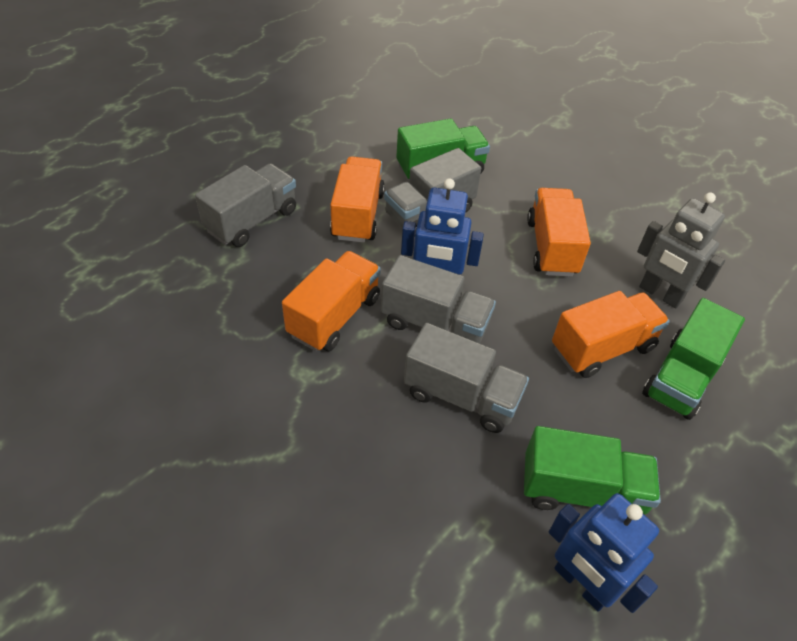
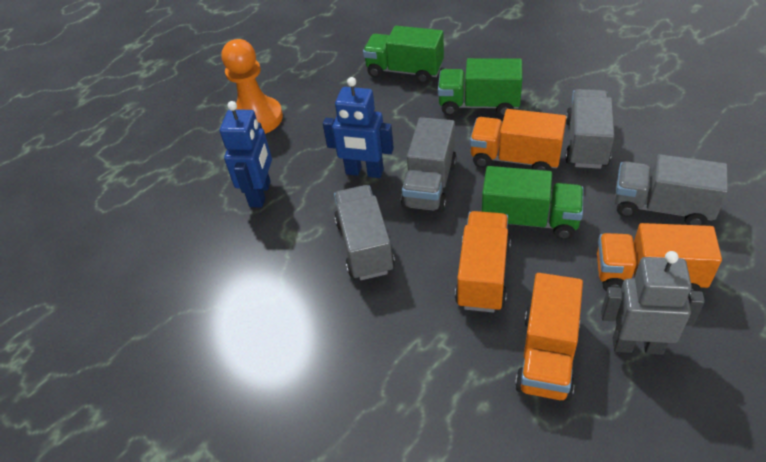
orange pawn: 0 -> 1

